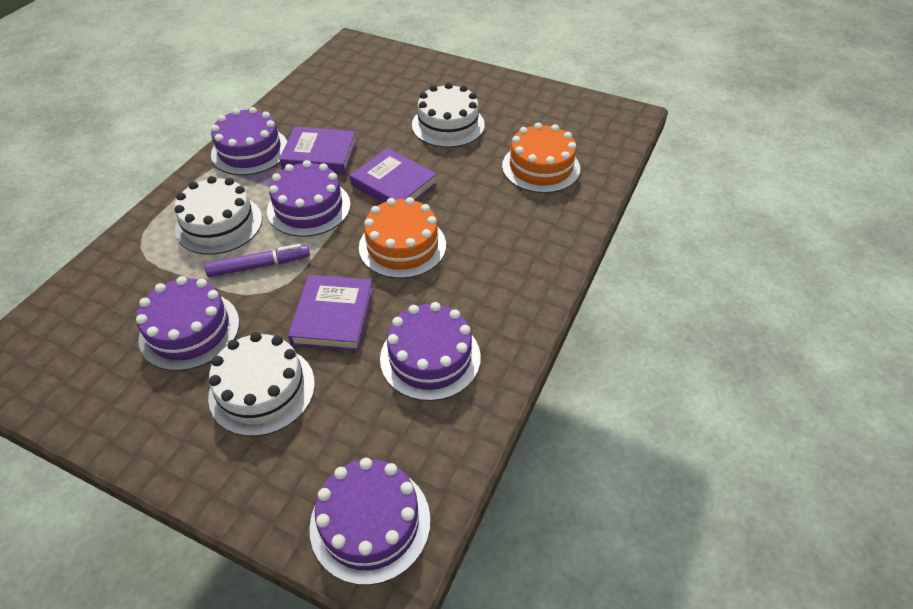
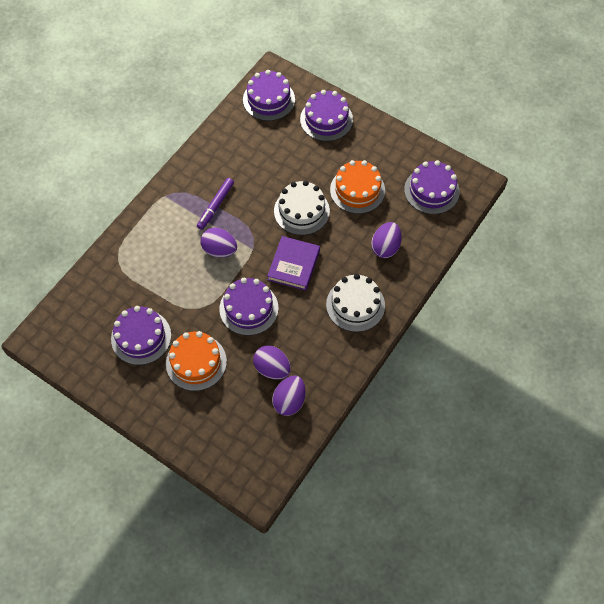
purple book: 3 -> 1
purple egg: 0 -> 4
white cake: 3 -> 2

